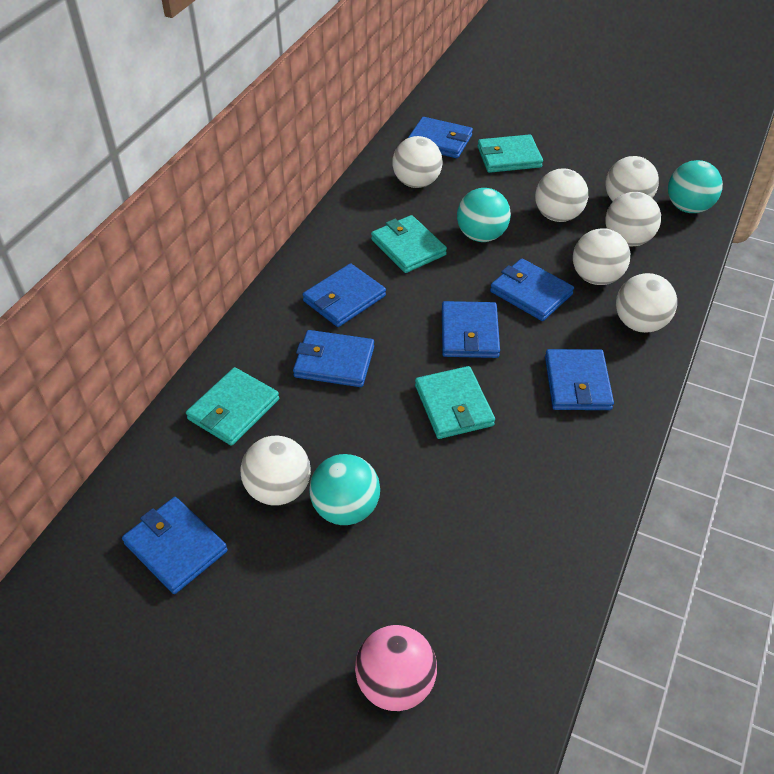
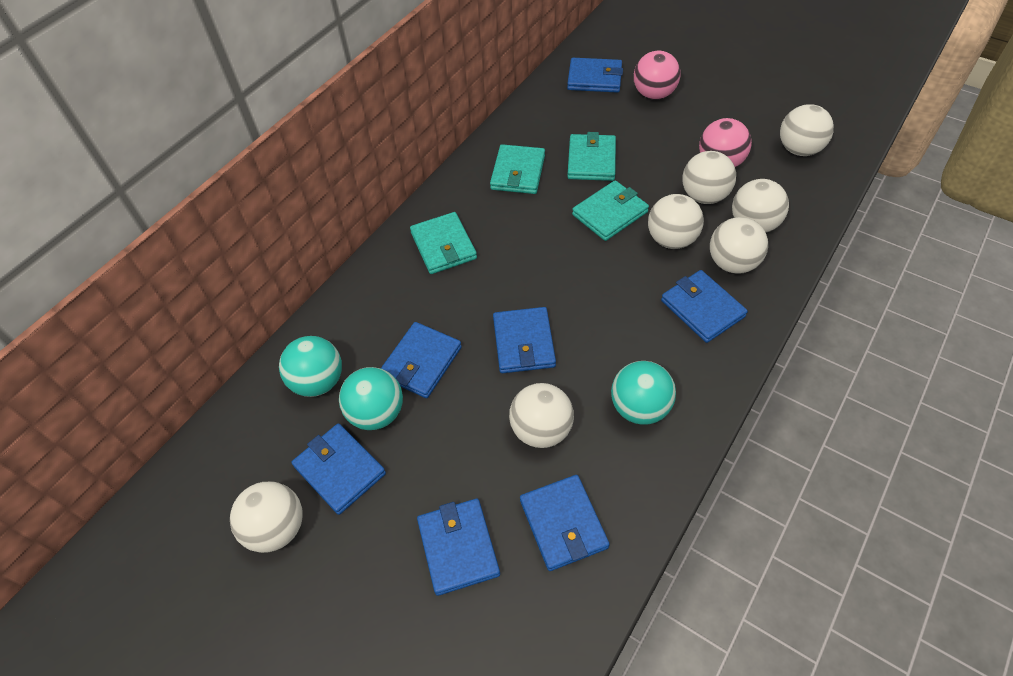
pink ball: 1 -> 2

